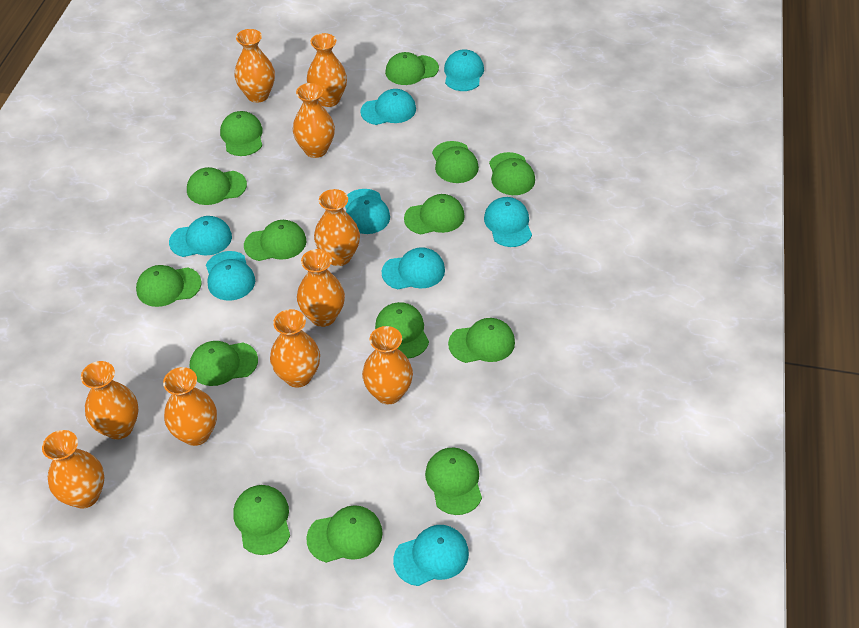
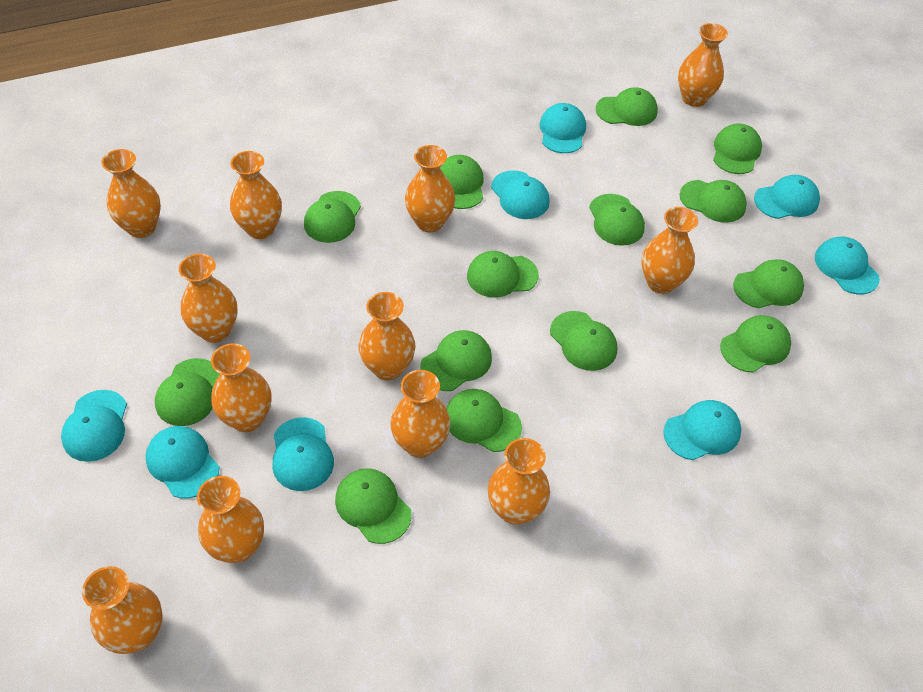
orange vase: 10 -> 12

